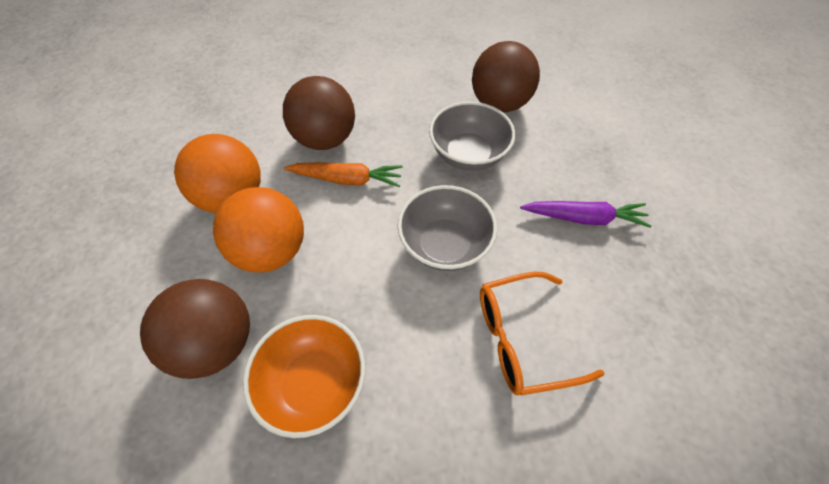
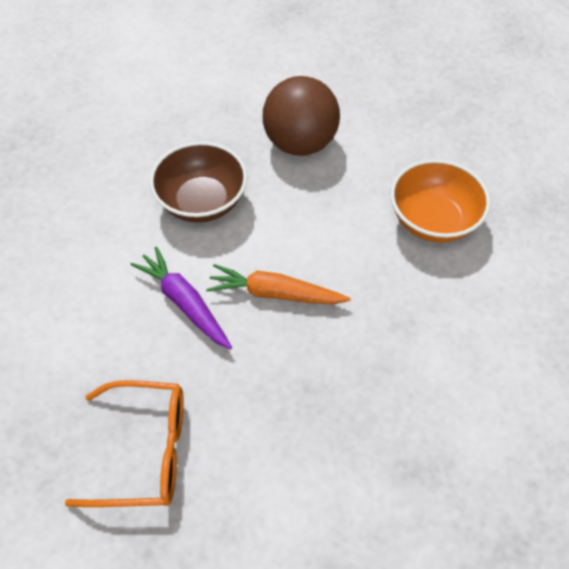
brown ball: 3 -> 1
brown bowl: 0 -> 1
grey bowl: 2 -> 0
orange ball: 2 -> 0

